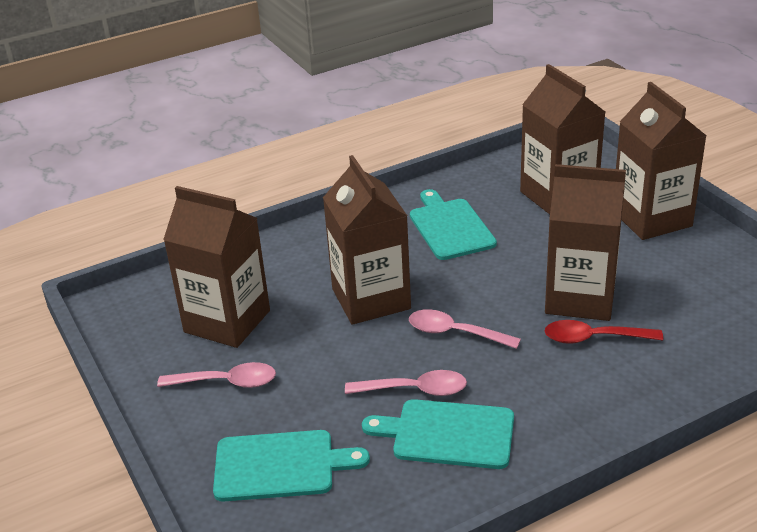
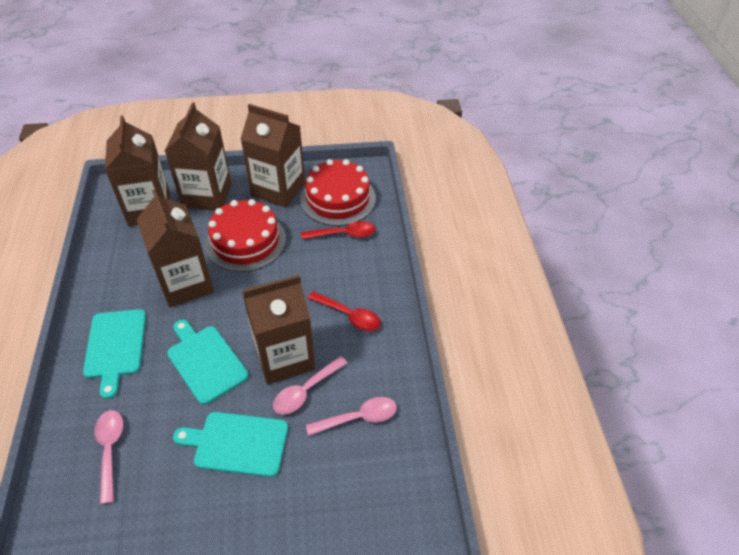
red cake: 0 -> 2
red spoon: 1 -> 2

